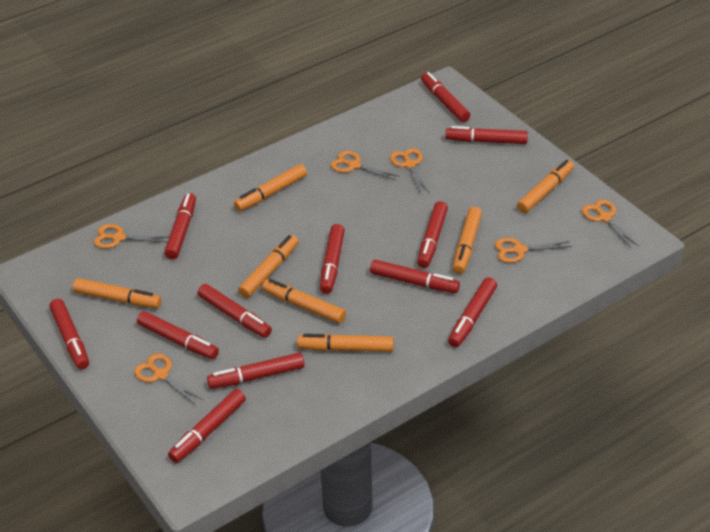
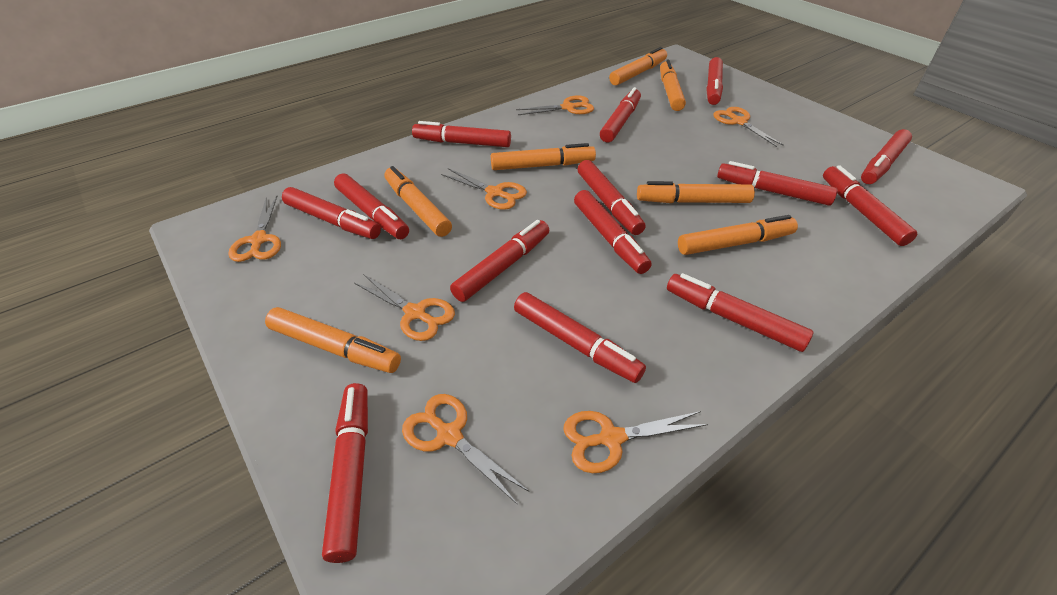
orange scissors: 6 -> 7
red marker: 12 -> 14

